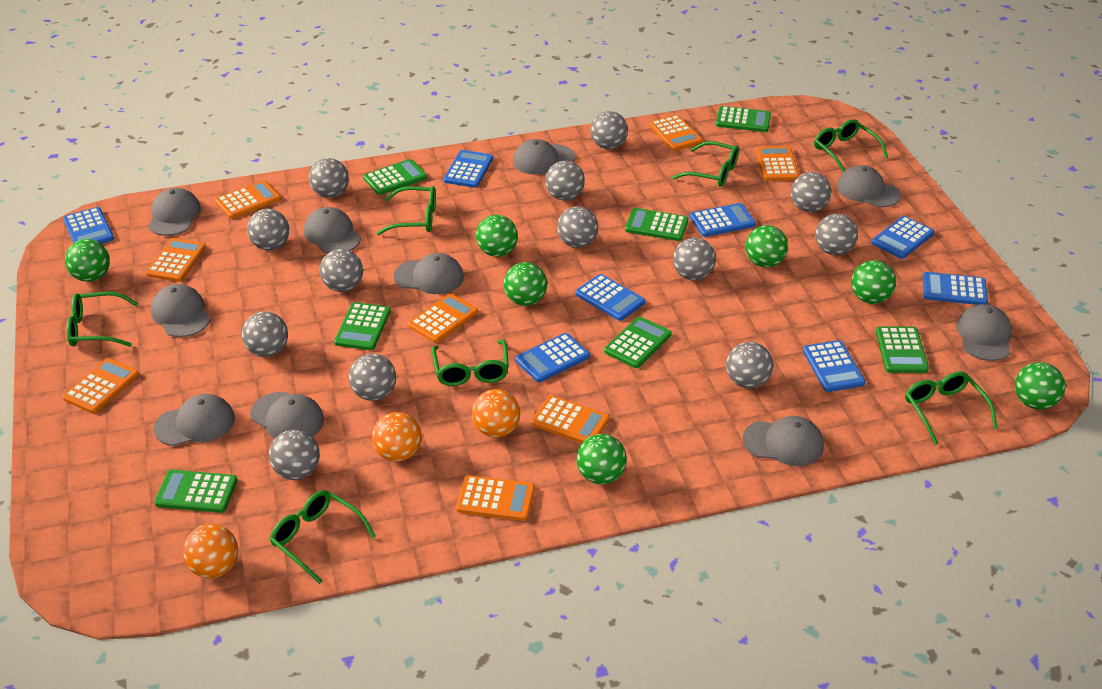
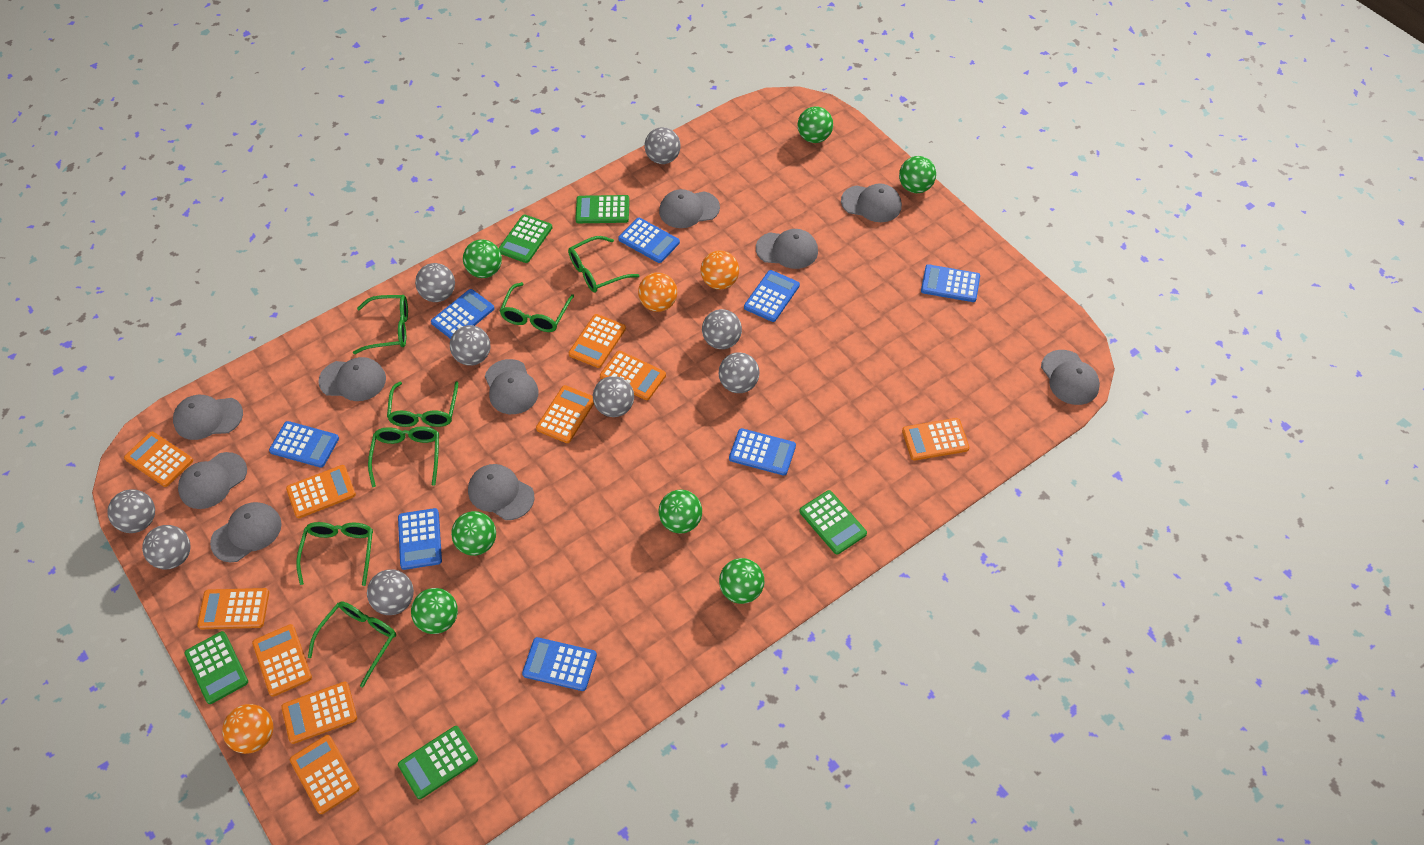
green calculator: 7 -> 5
grey ball: 13 -> 9
orange calculator: 8 -> 10

